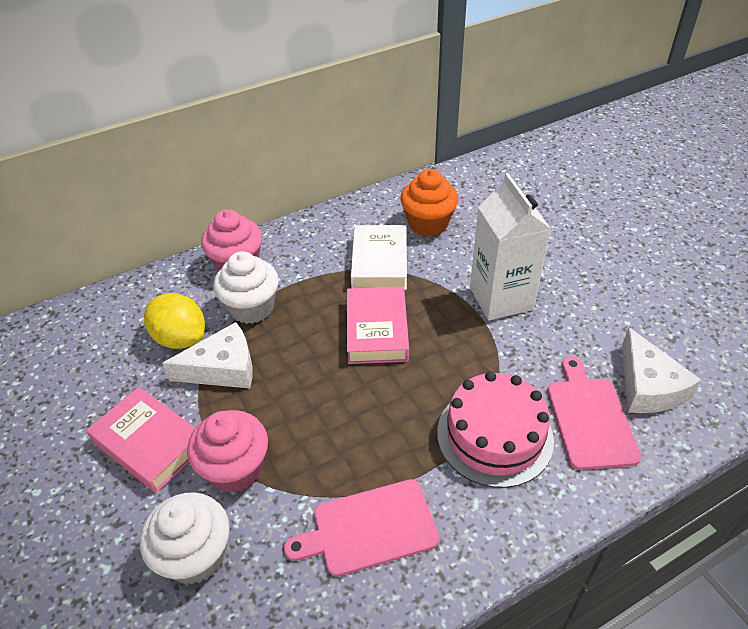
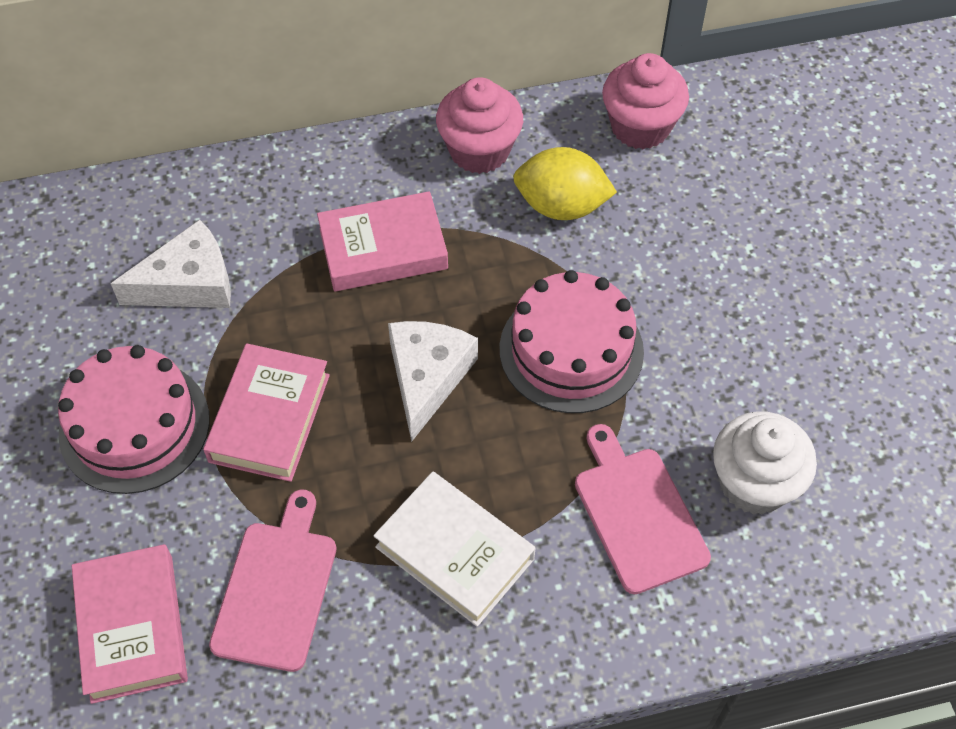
orange cupcake: 1 -> 0
pink book: 2 -> 3
pink cake: 1 -> 2
white carton: 1 -> 0
white cupcake: 2 -> 1

